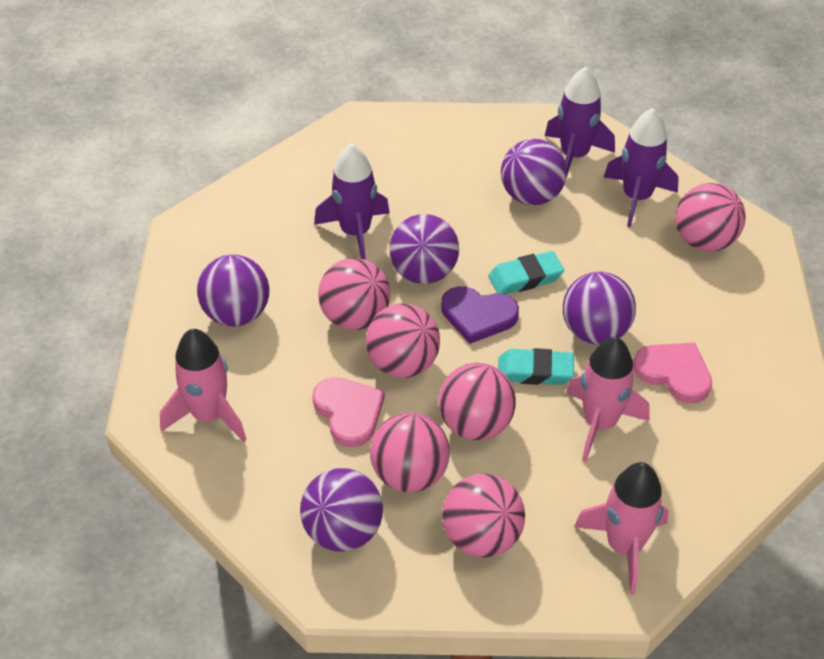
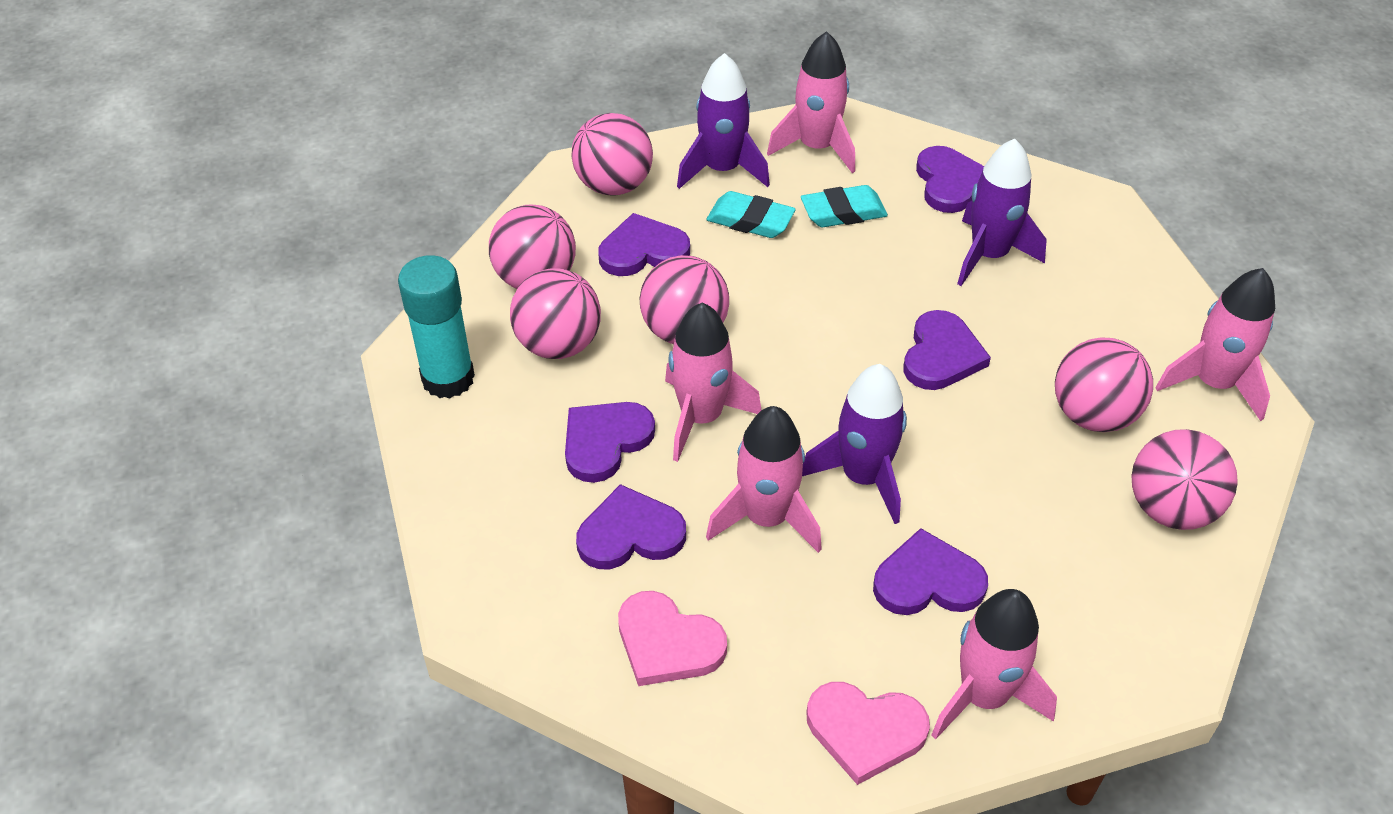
pink rocket: 3 -> 5
purple ball: 5 -> 0
purple heart: 1 -> 6
turquoise glue stick: 0 -> 1

